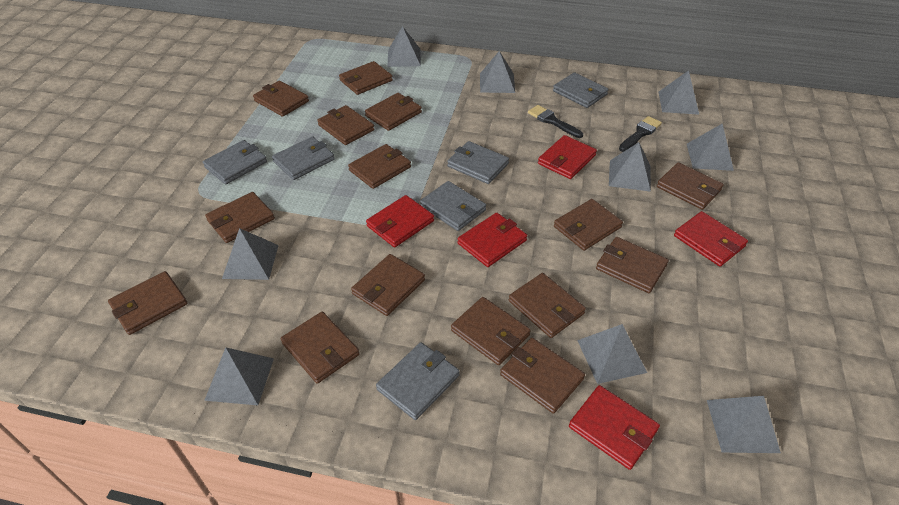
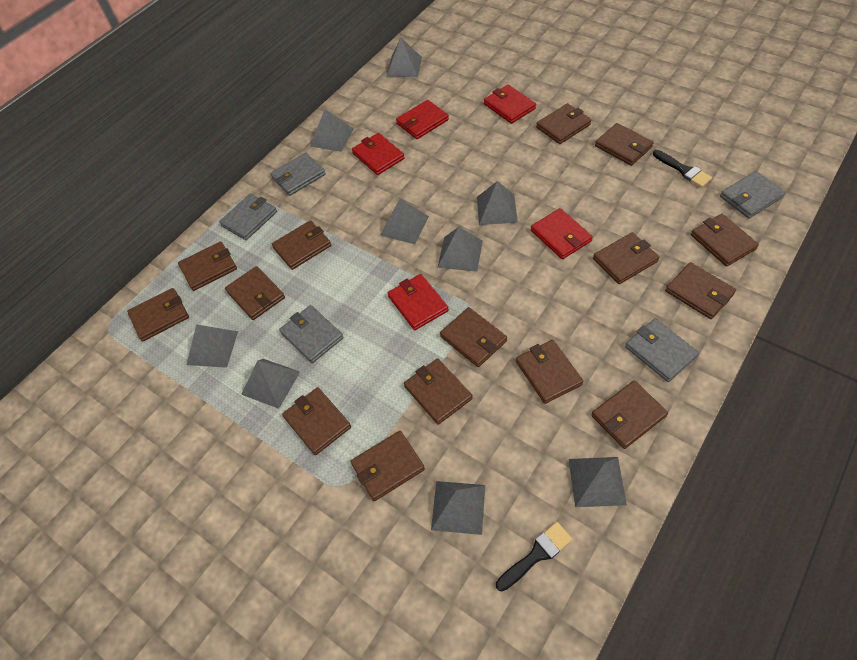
grey wallet: 6 -> 5

